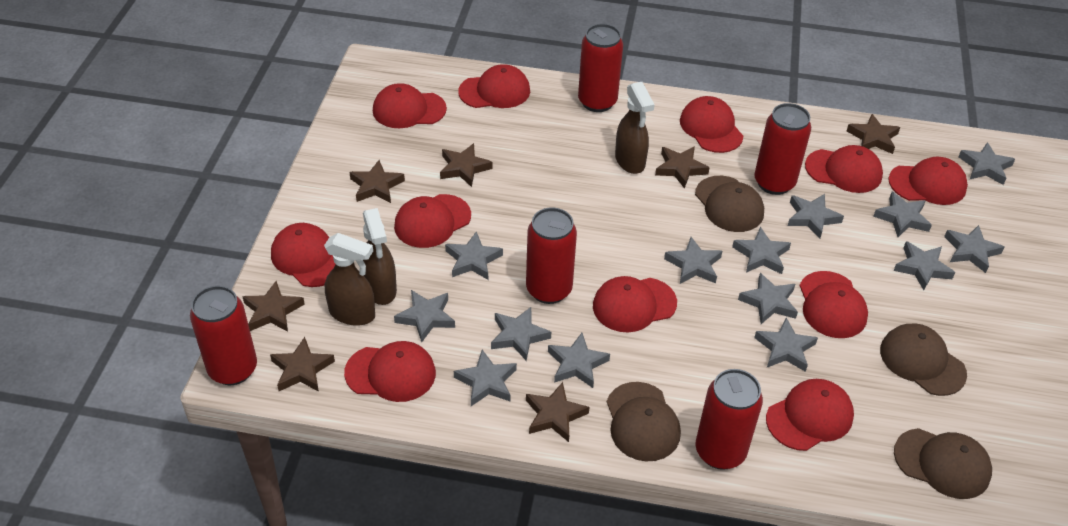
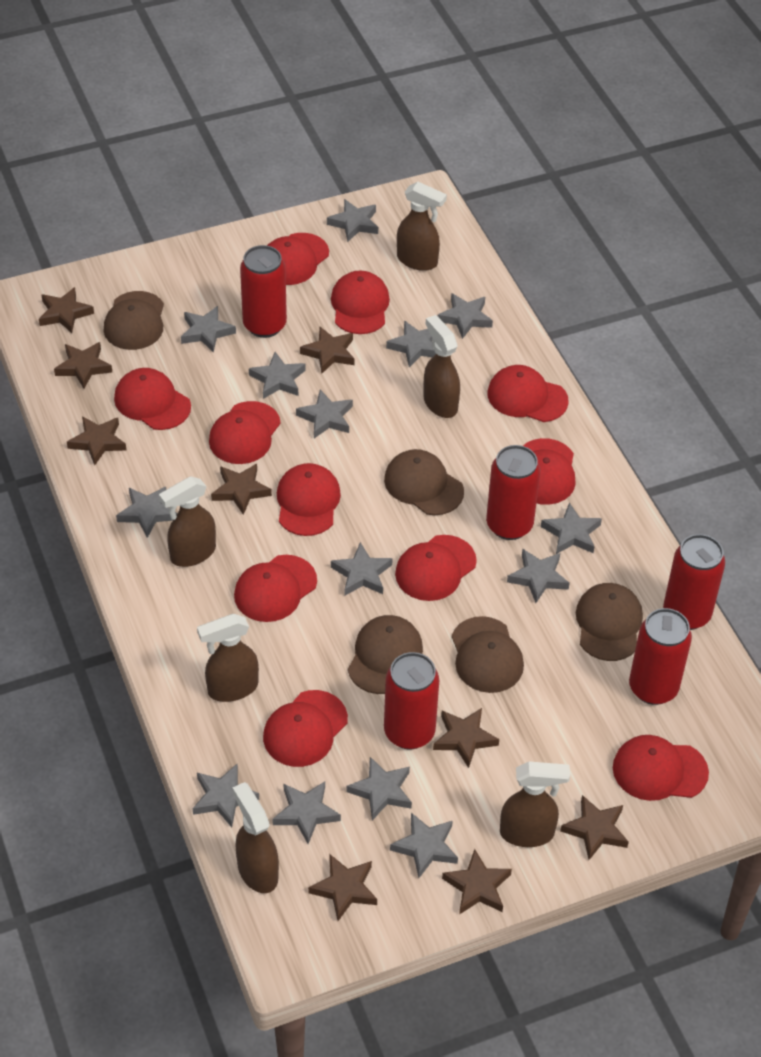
brown cap: 4 -> 5
brown spray bottle: 3 -> 6
brown star: 7 -> 9

